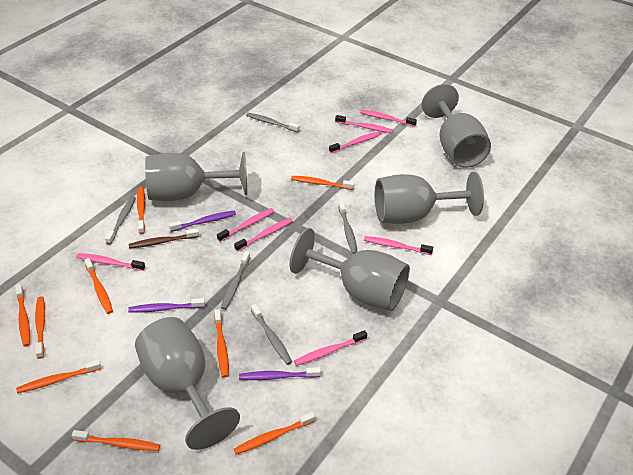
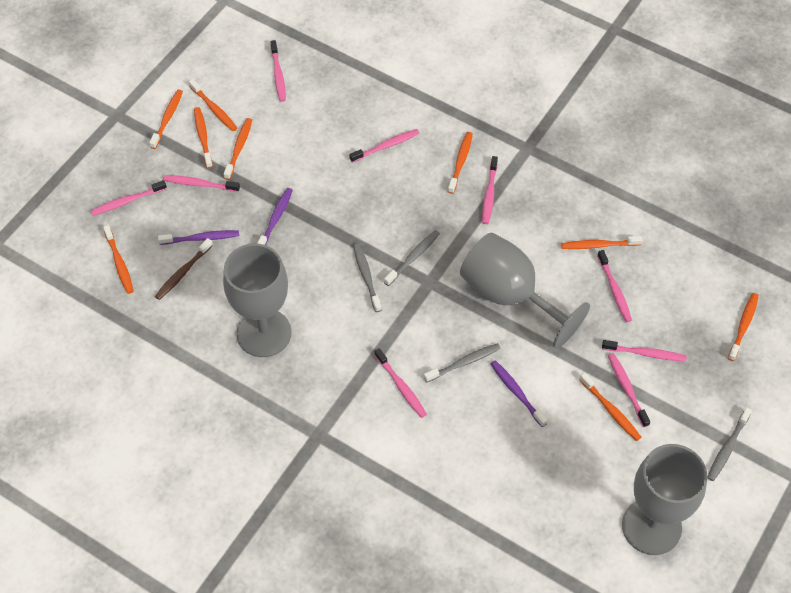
grey goblet: 5 -> 3
grey toothbrush: 5 -> 4
pink toothbrush: 8 -> 9

